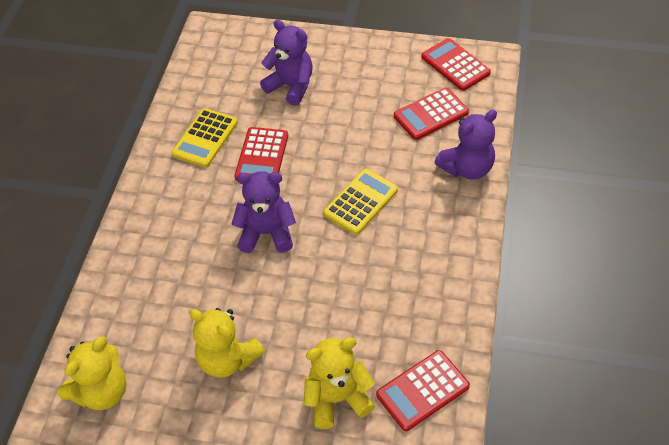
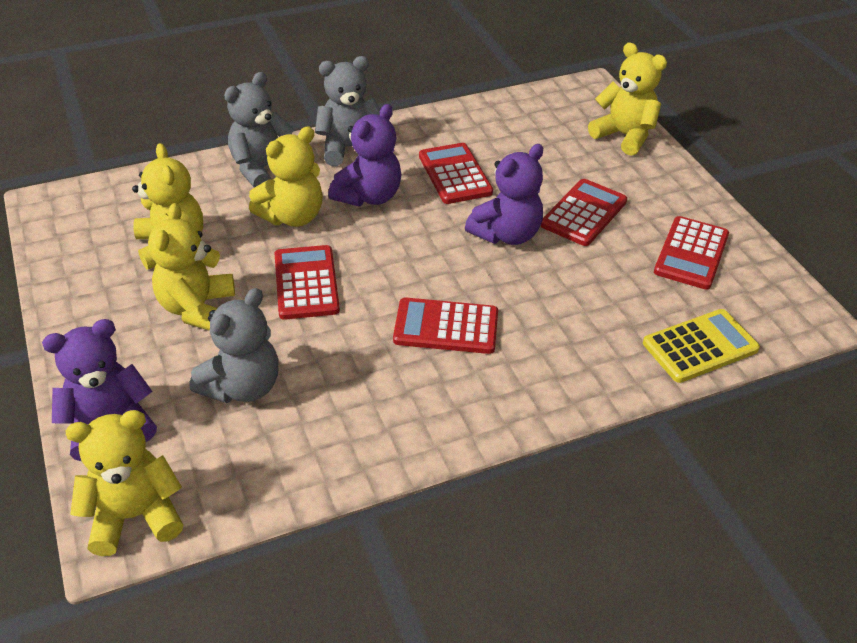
grey teddy bear: 0 -> 3
red calculator: 4 -> 5
yellow calculator: 2 -> 1
yellow teddy bear: 3 -> 5

